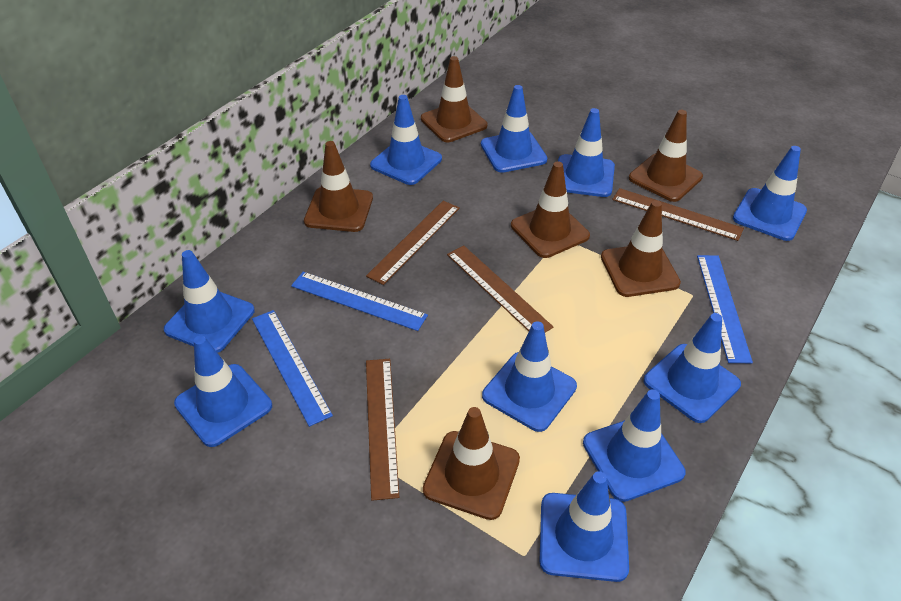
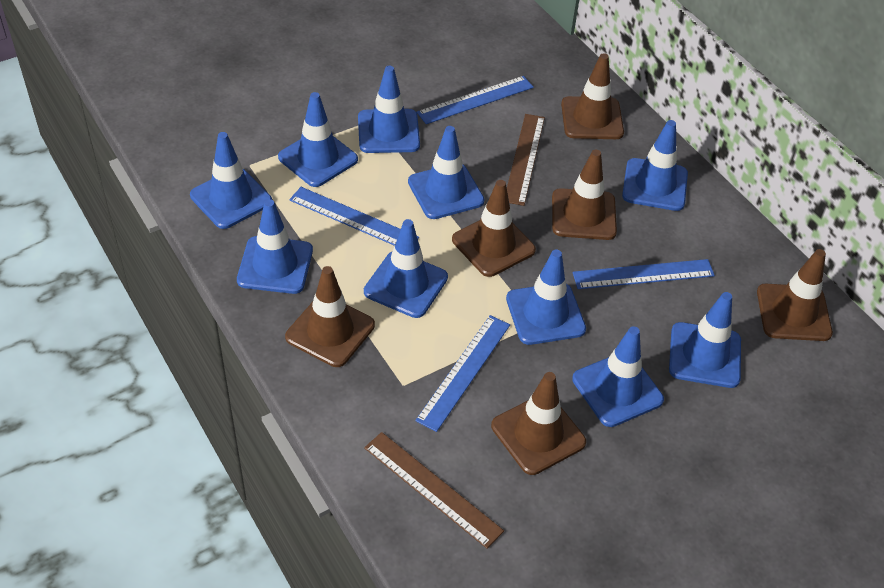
blue ruler: 3 -> 4
brown ruler: 4 -> 2

